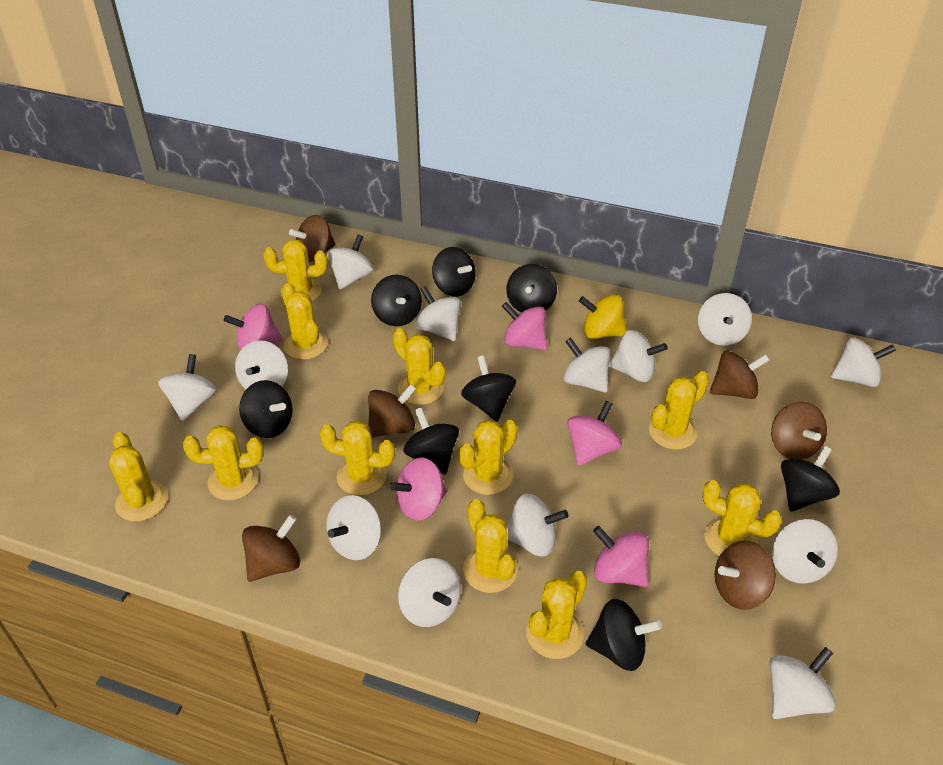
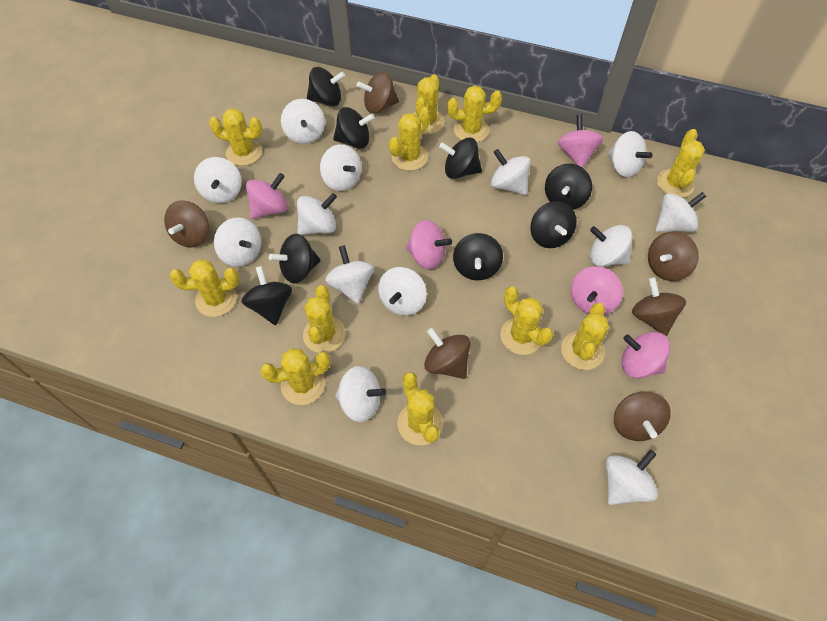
yellow spinning top: 1 -> 0

